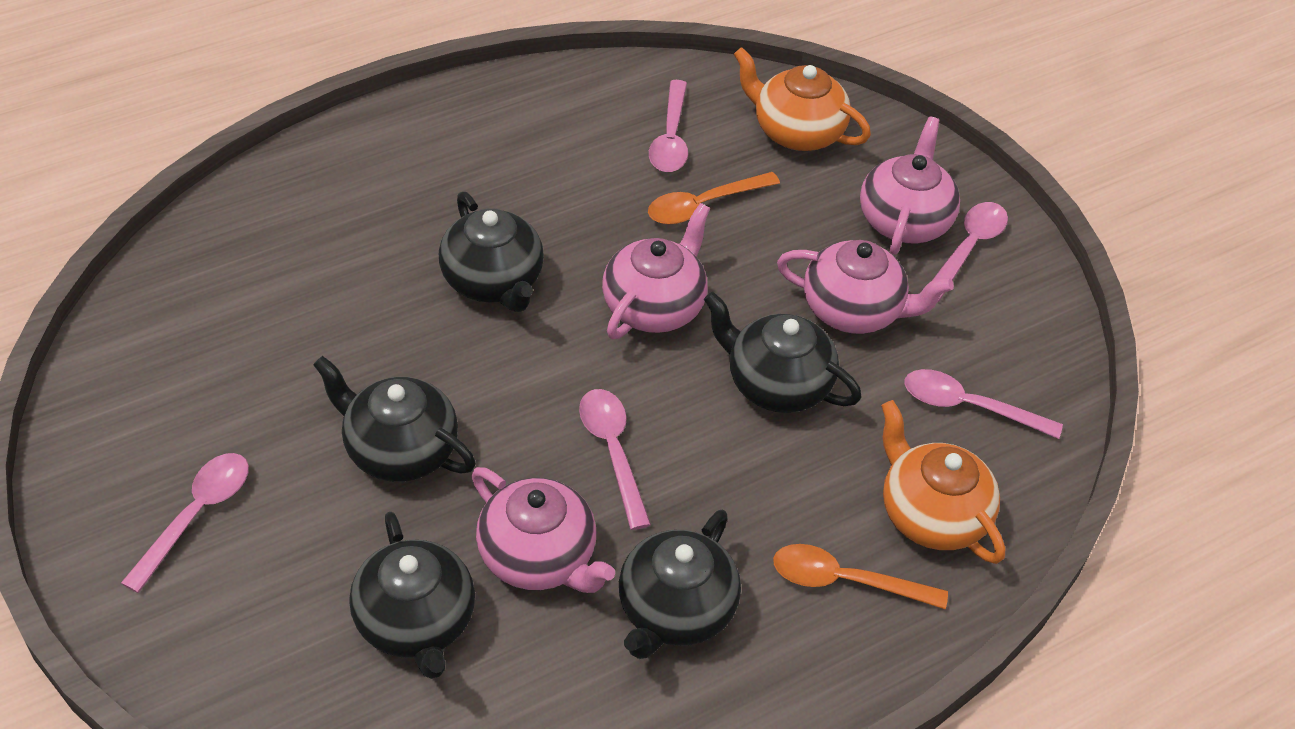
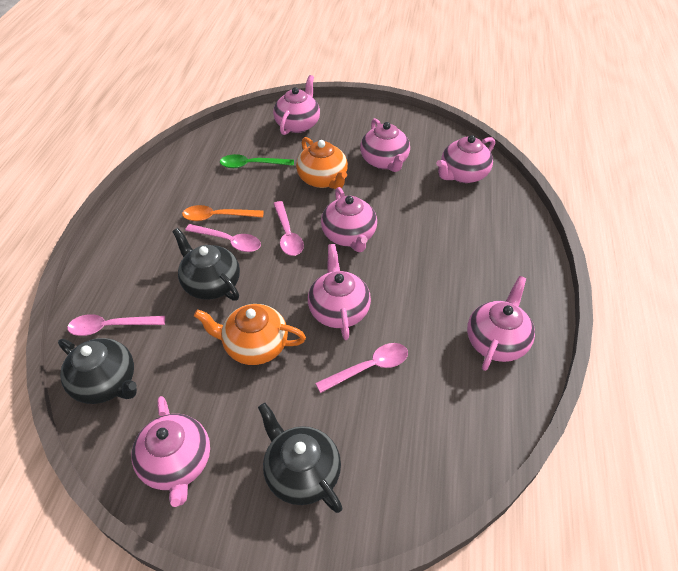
black teapot: 5 -> 3
green spoon: 0 -> 1
orange spoon: 2 -> 1
pink spoon: 5 -> 4
pink teapot: 4 -> 7

